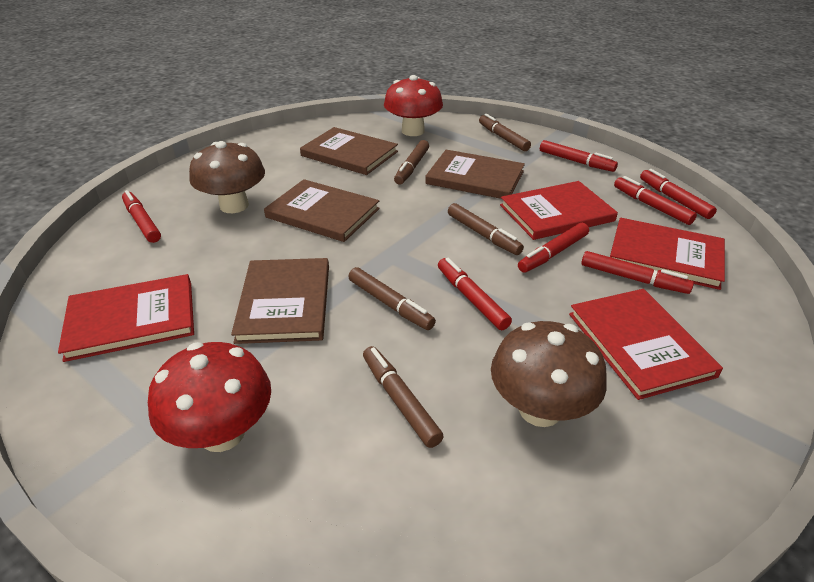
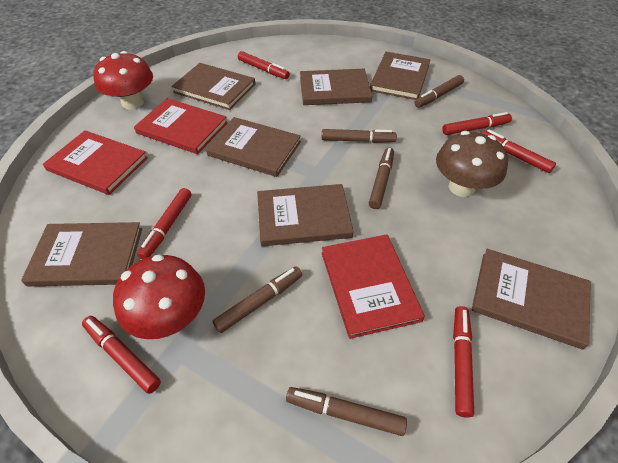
brown book: 4 -> 7
brown mushroom: 2 -> 1
red book: 4 -> 3
red marker: 7 -> 6

